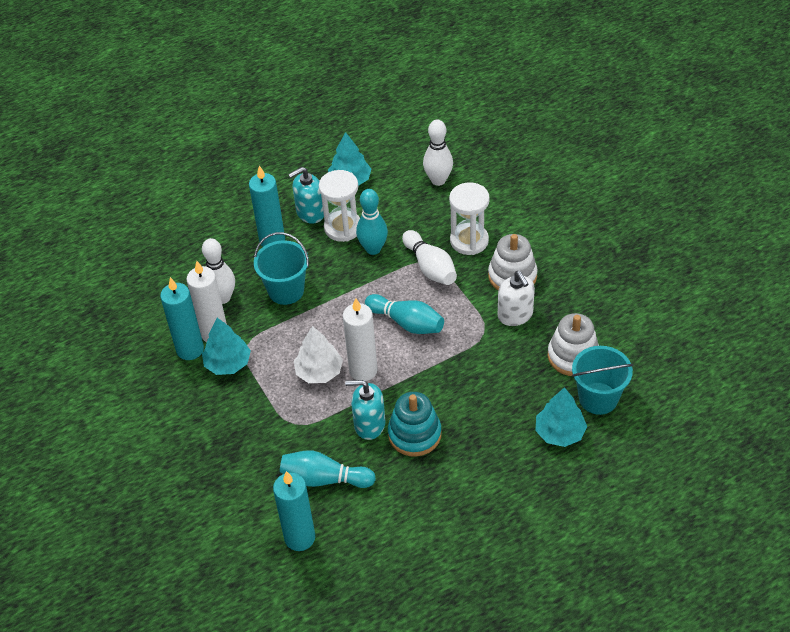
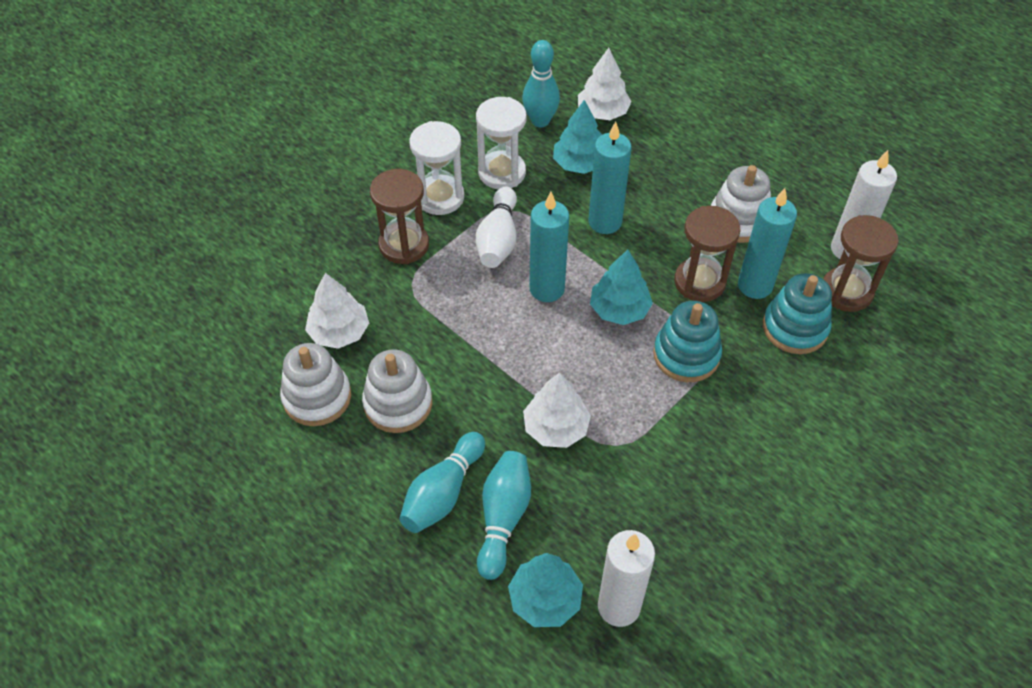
brown hourglass: 0 -> 3
turquoise bucket: 2 -> 0
turquoise soap dispenser: 2 -> 0
turquoise stacking toy: 1 -> 2
white bowling pin: 3 -> 1
white soap dispenser: 1 -> 0
white stacking toy: 2 -> 3
white tree: 1 -> 3

